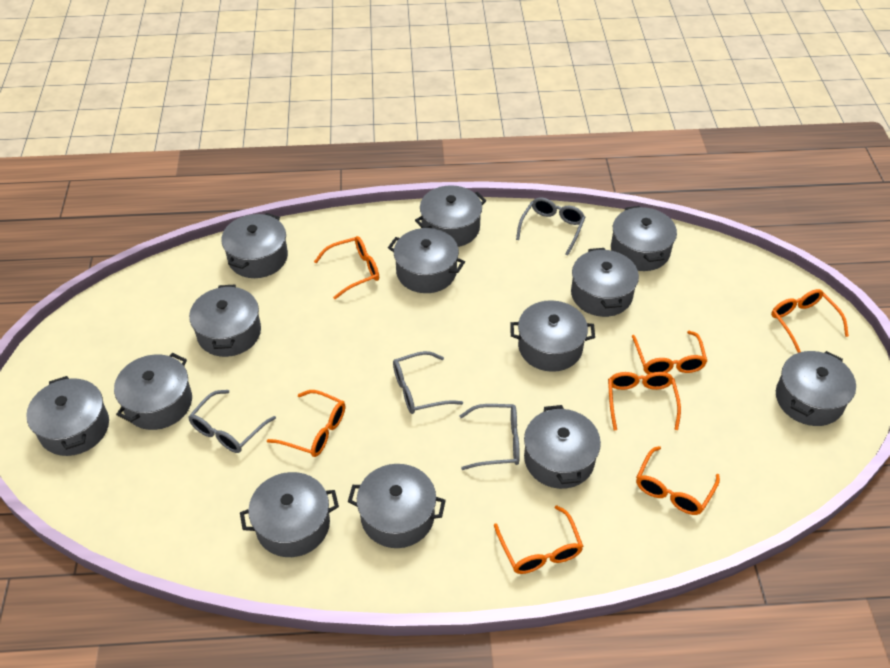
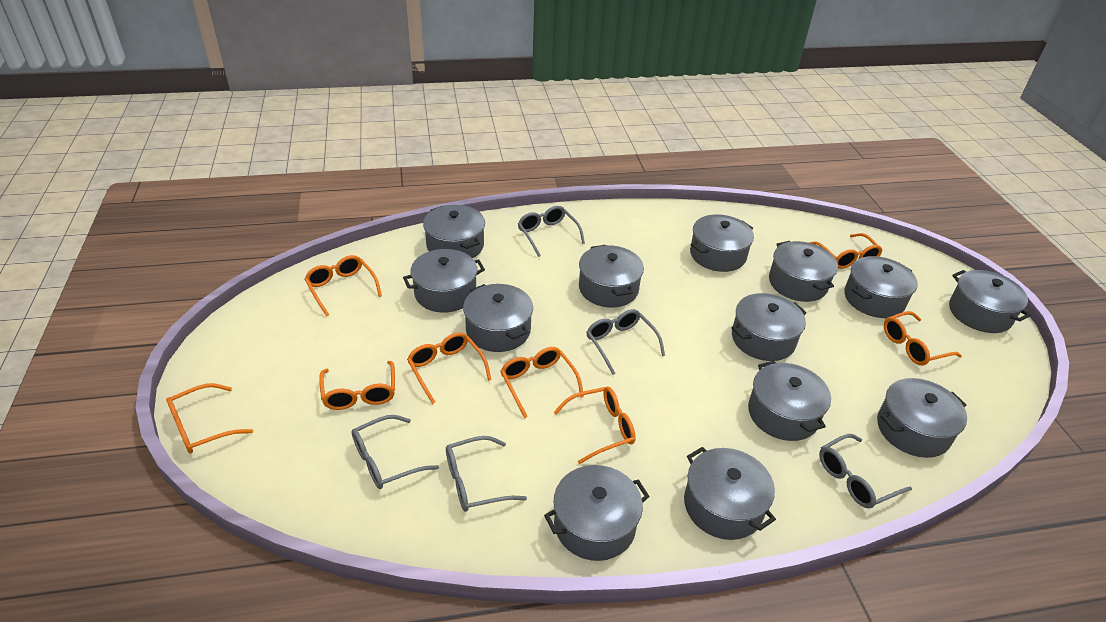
grey glasses: 4 -> 5
orange glasses: 7 -> 8

